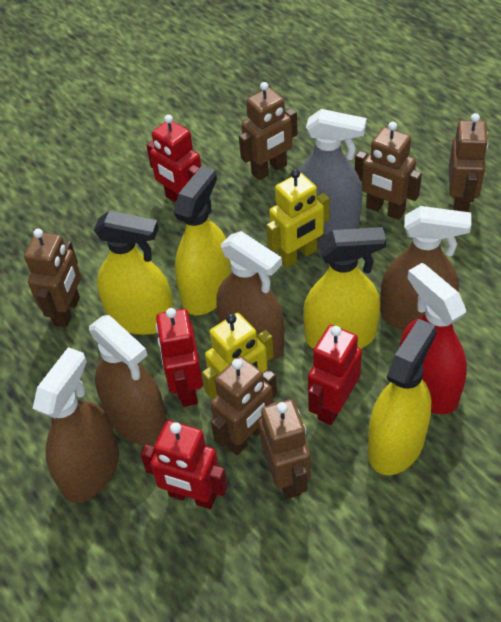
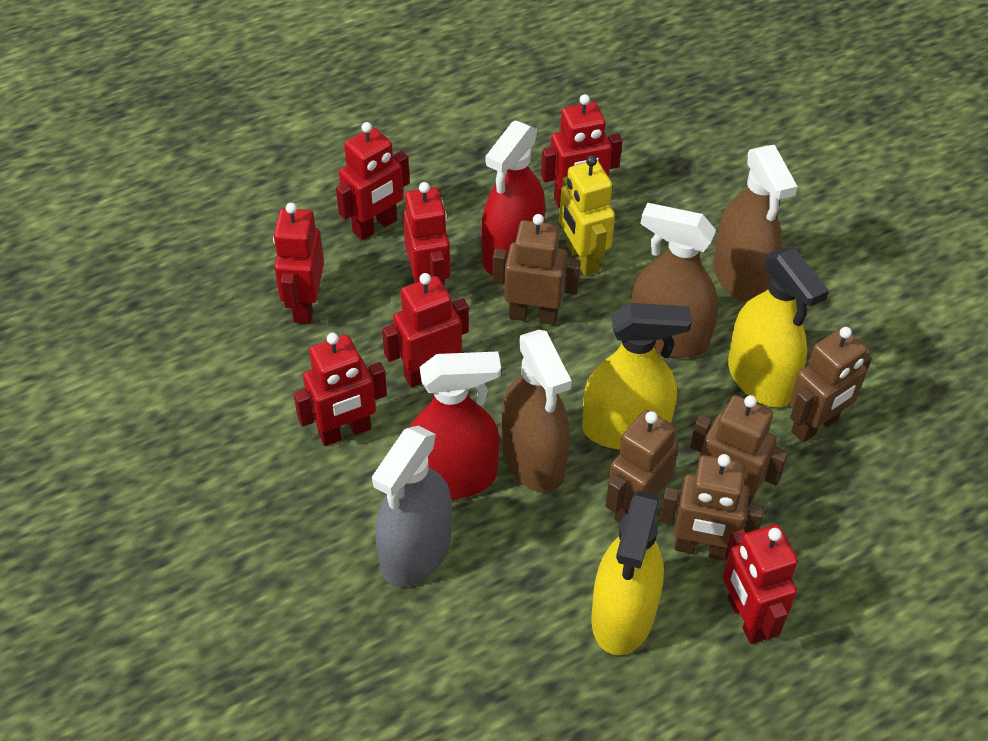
brown robot: 6 -> 5
brown spray bottle: 4 -> 3
red robot: 4 -> 7
red spray bottle: 1 -> 2
yellow robot: 2 -> 1
yellow spray bottle: 4 -> 3

